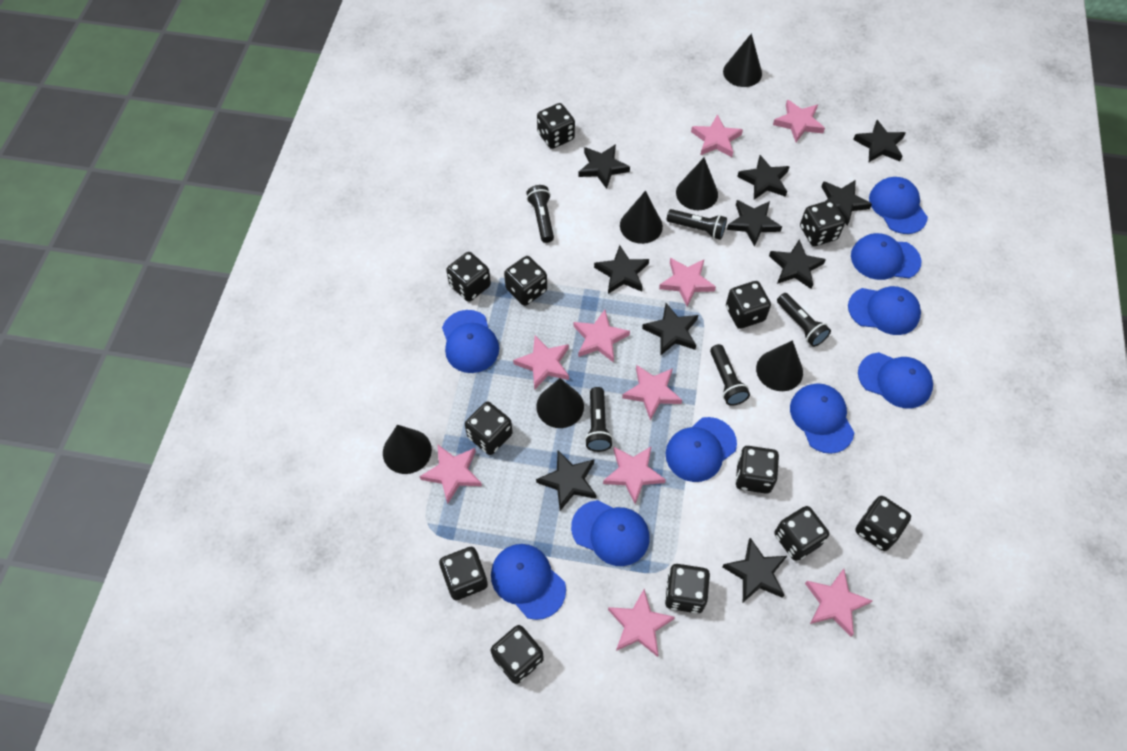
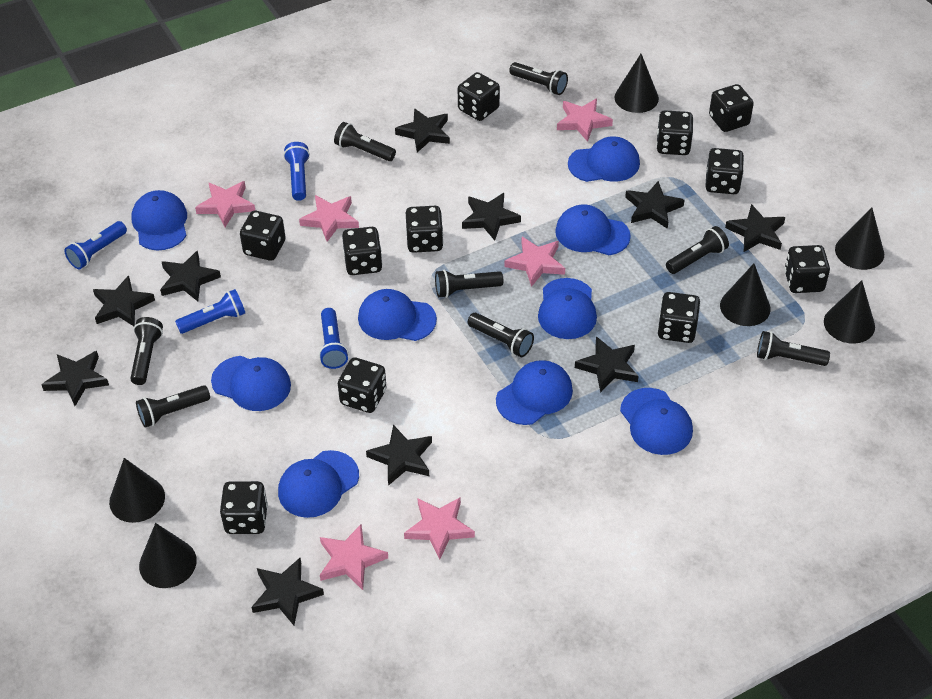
black dice: 12 -> 11
black flashlight: 5 -> 8
blue flashlight: 0 -> 4
pink star: 10 -> 6

